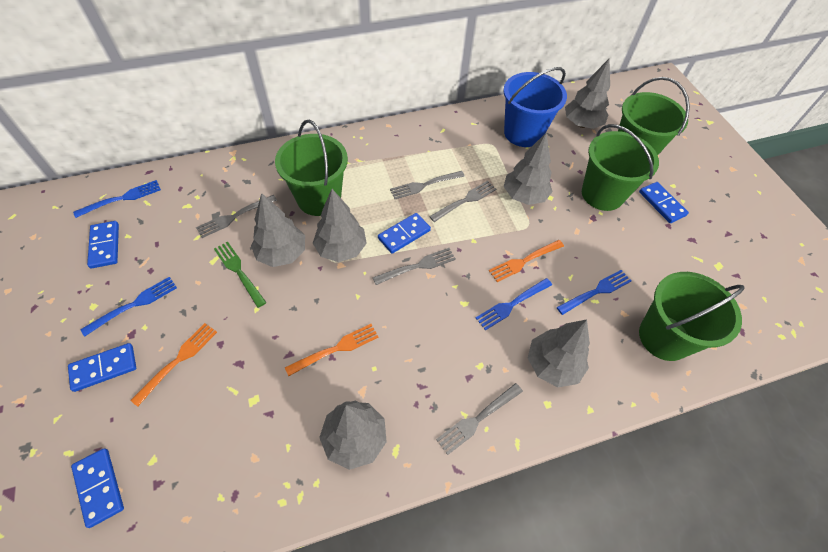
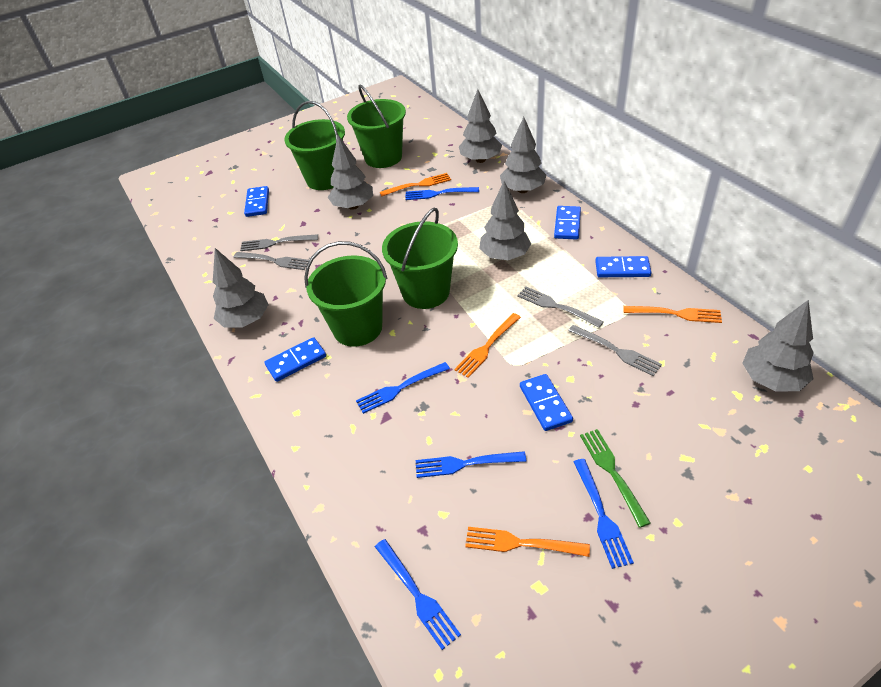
blue bucket: 1 -> 0
blue fork: 4 -> 5
grey fork: 5 -> 4
orange fork: 3 -> 4

